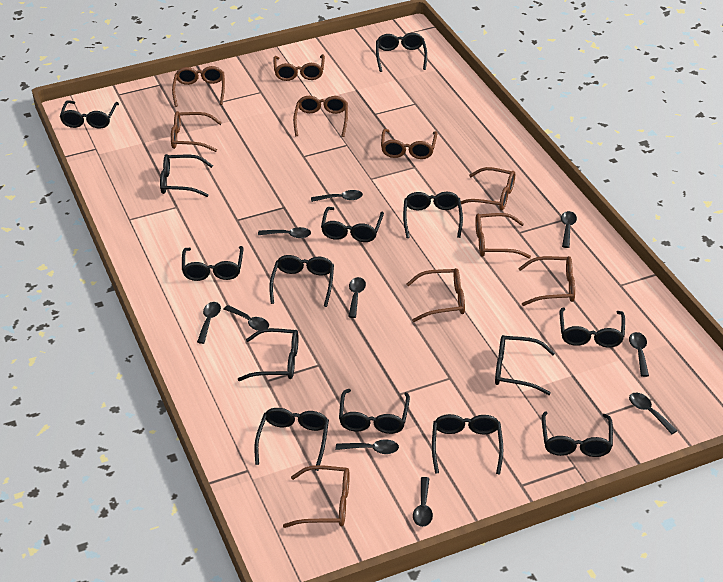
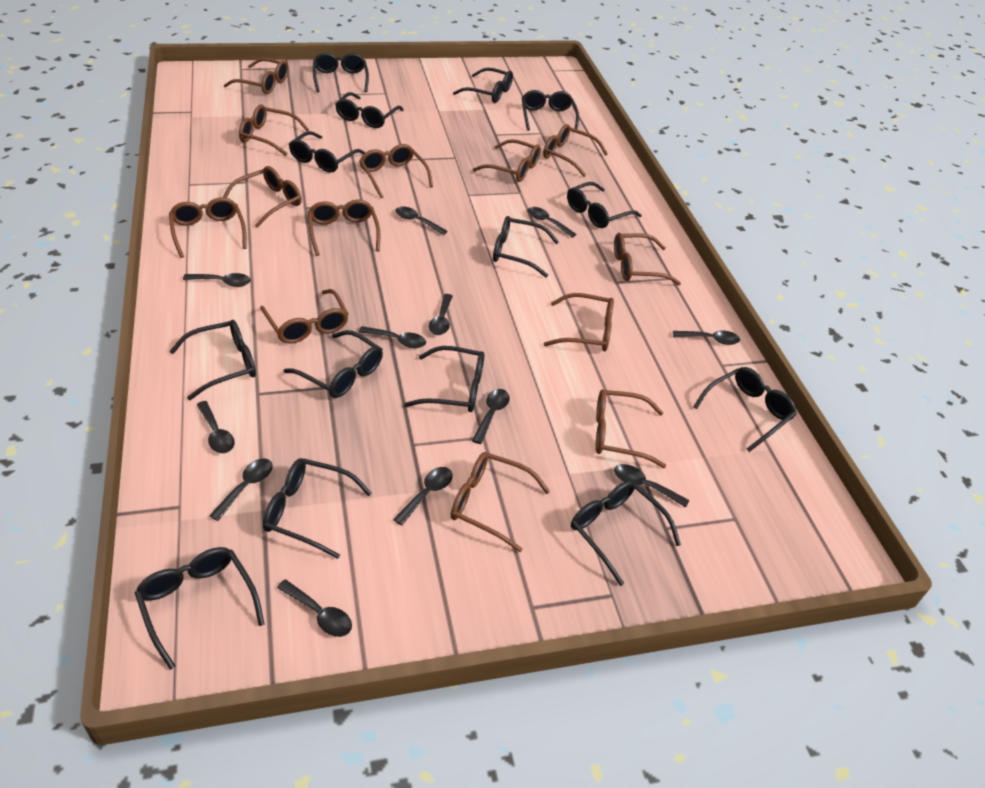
black spoon: 10 -> 12
brown glasses: 10 -> 13

